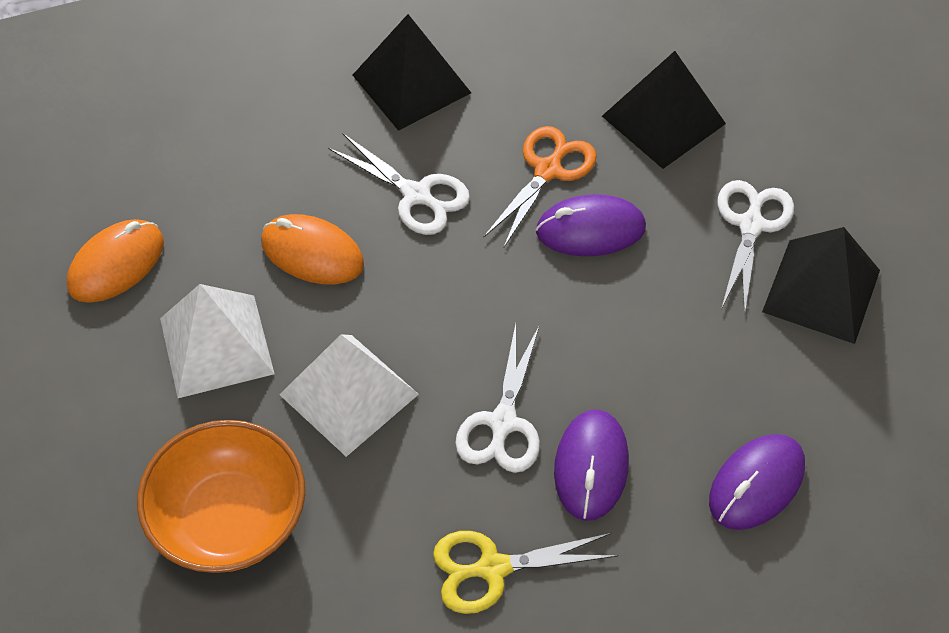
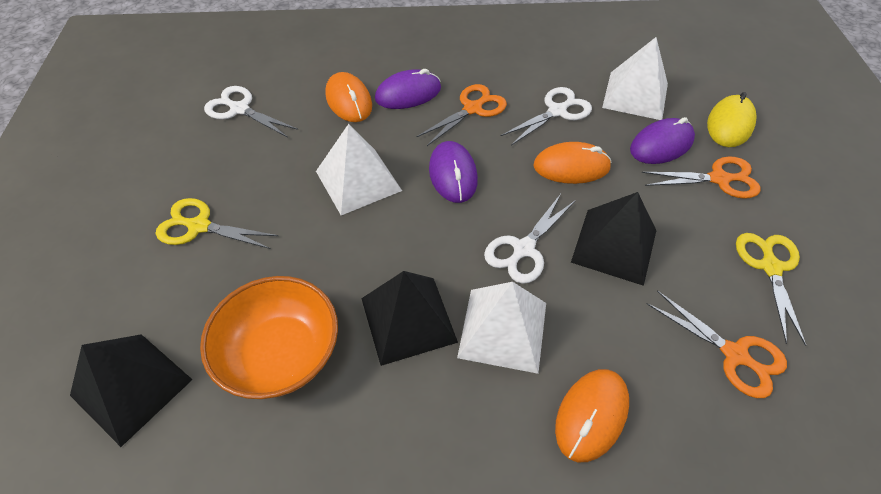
orange mouse: 2 -> 3
orange scissors: 1 -> 3
white pyramid: 2 -> 3
yellow mouse: 0 -> 1
yellow scissors: 1 -> 2

